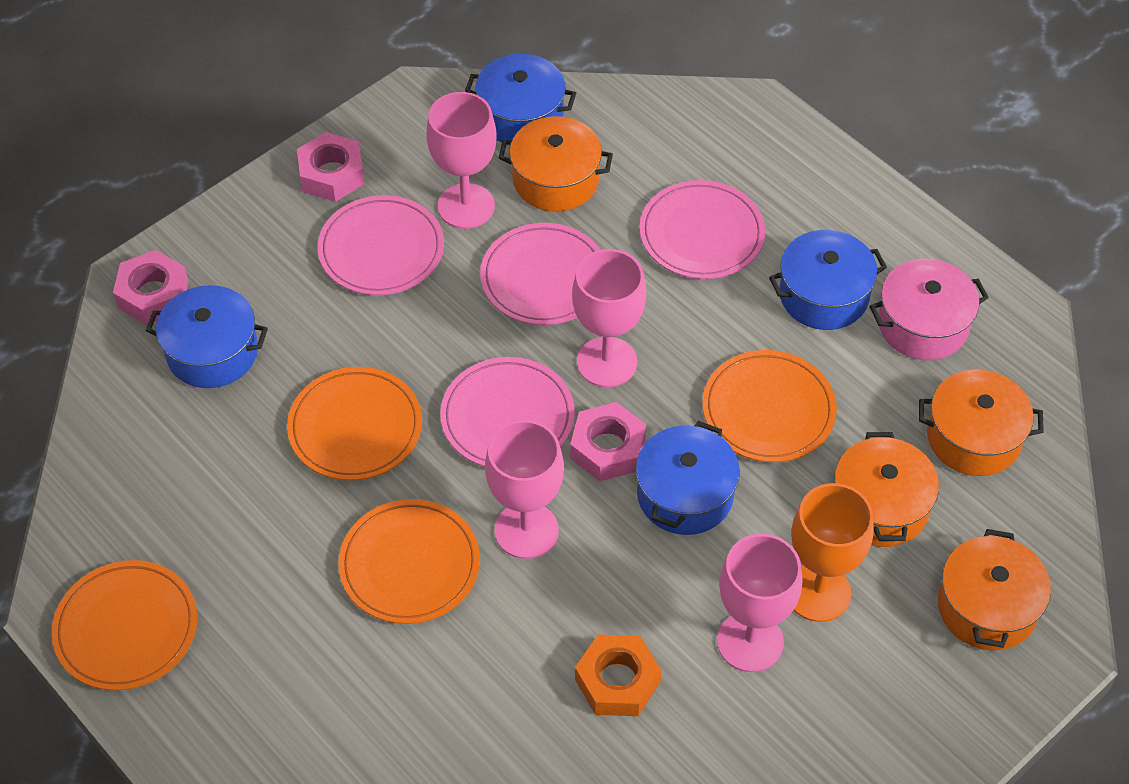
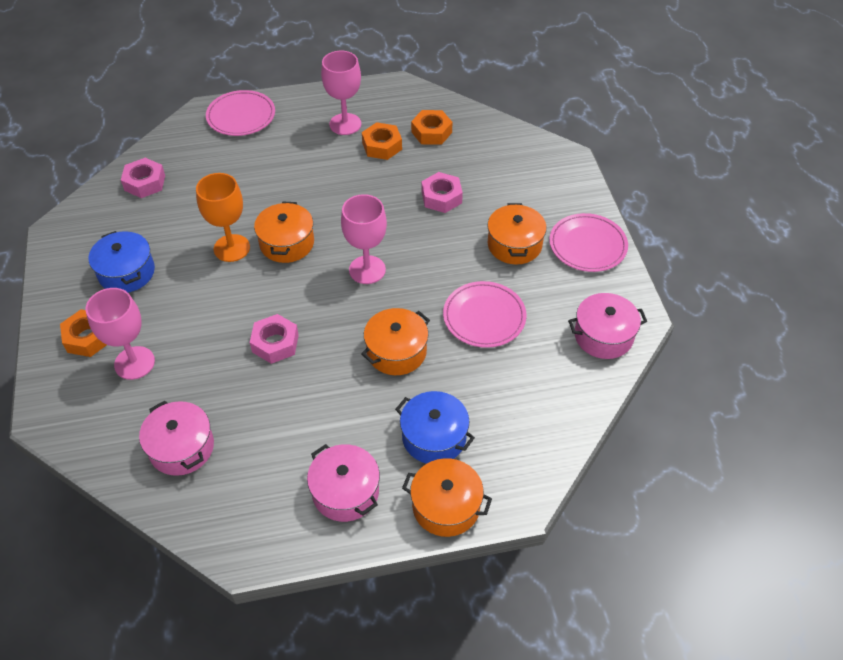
blue pot: 4 -> 2
orange nut: 1 -> 3
orange plate: 4 -> 0
pink goblet: 4 -> 3
pink plate: 4 -> 3
pink pot: 1 -> 3

